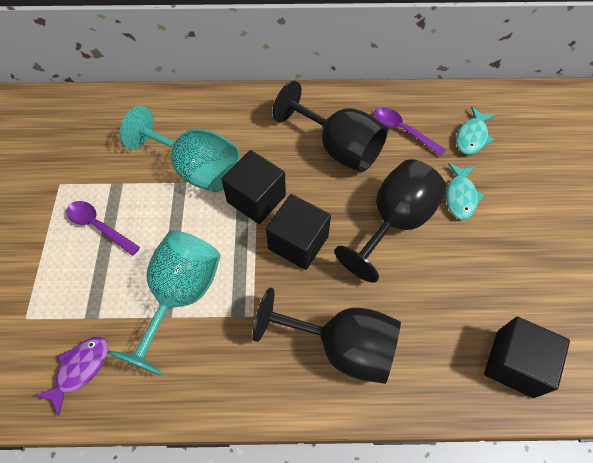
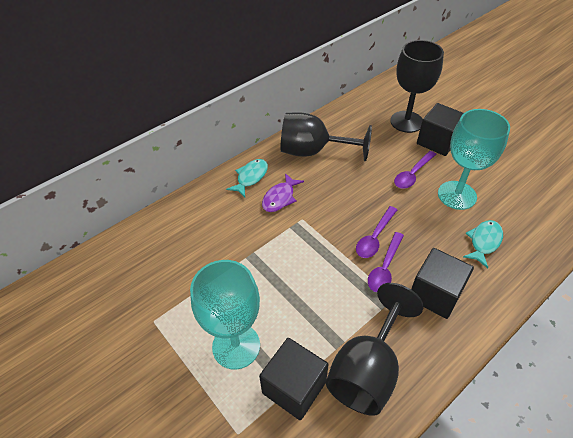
purple spoon: 2 -> 3

